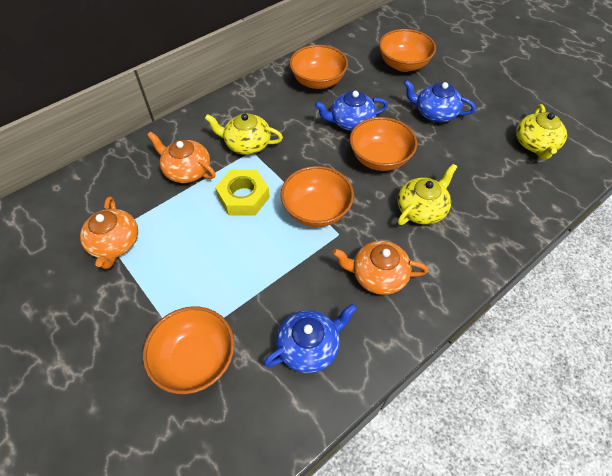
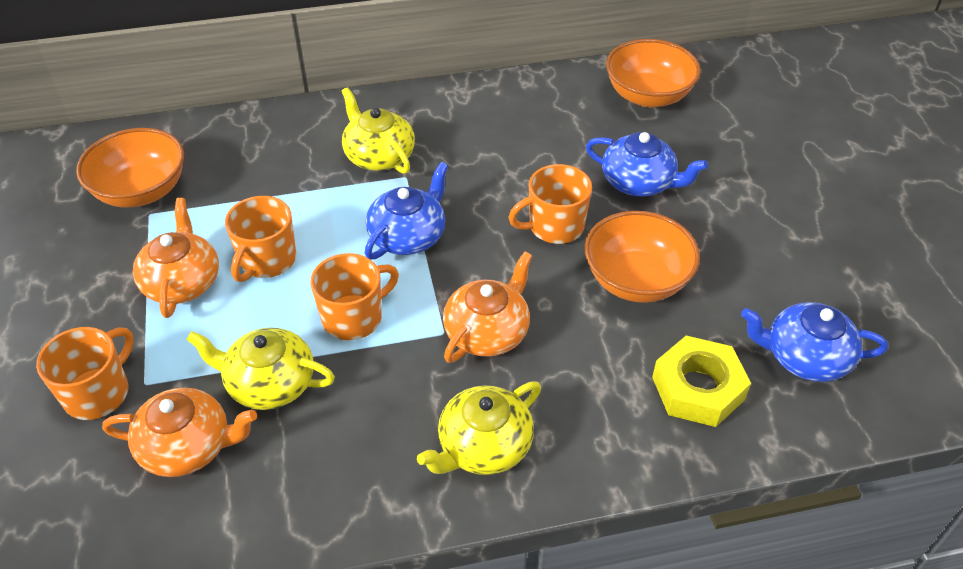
orange bowl: 5 -> 3
orange mug: 0 -> 4

